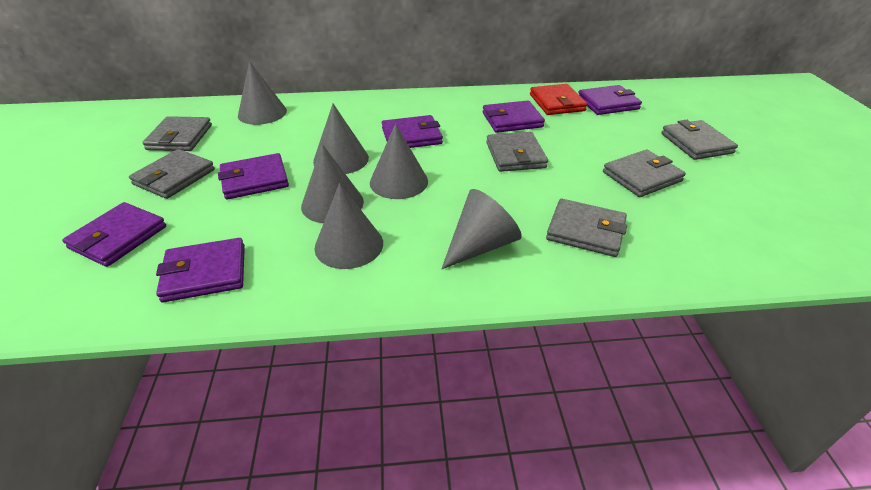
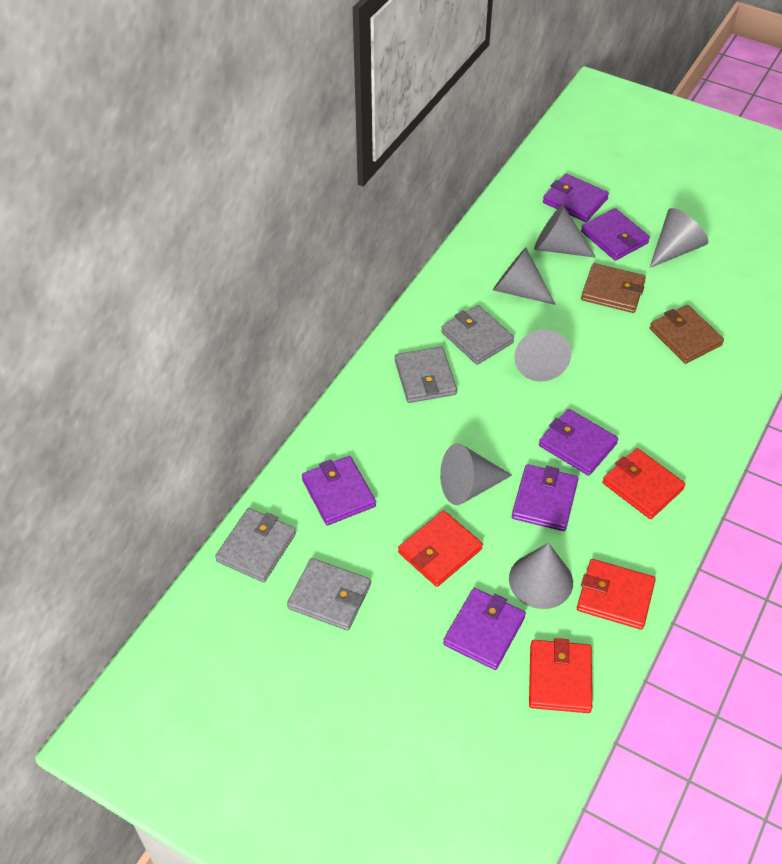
brown wallet: 0 -> 2
grey wallet: 6 -> 4
red wallet: 1 -> 4

